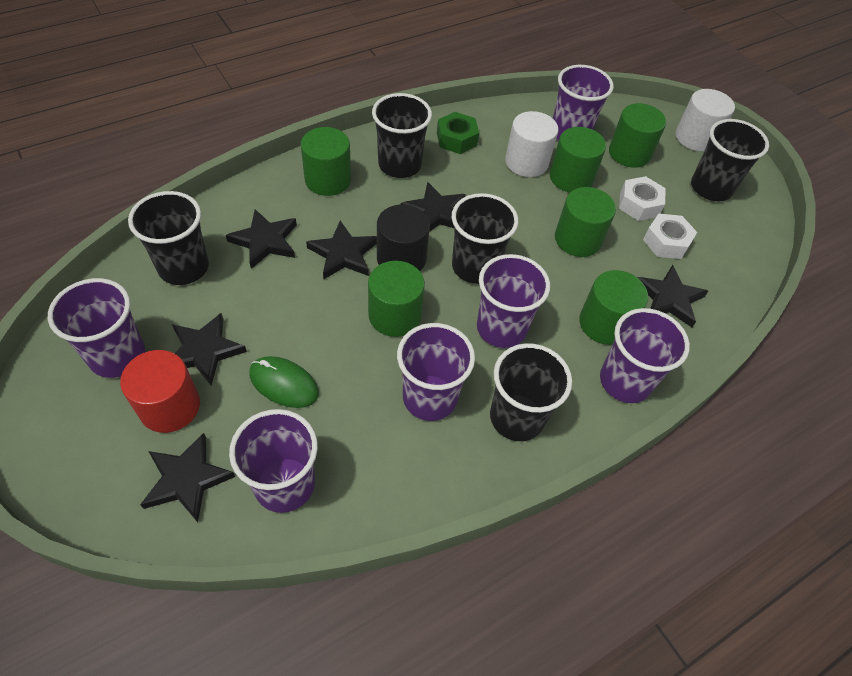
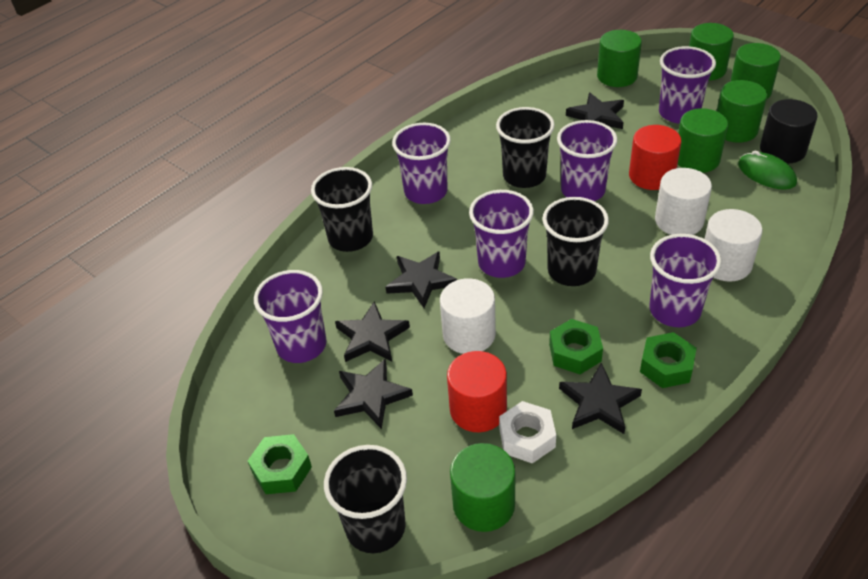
black cup: 5 -> 4
black star: 6 -> 5
green nut: 1 -> 3
red cylinder: 1 -> 2
white cylinder: 2 -> 3
white nut: 2 -> 1

